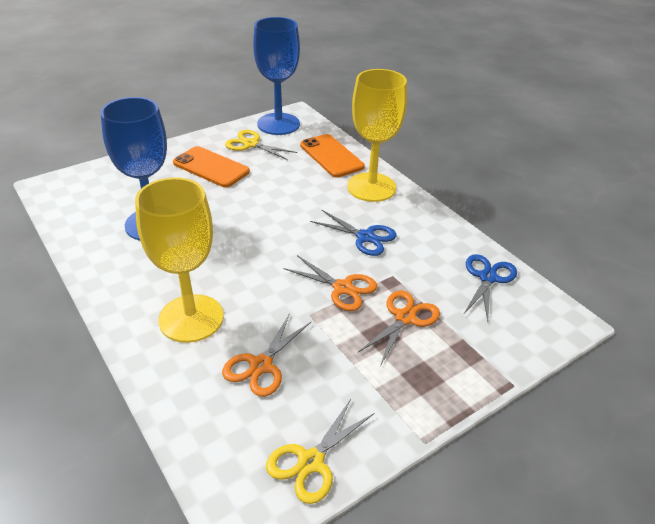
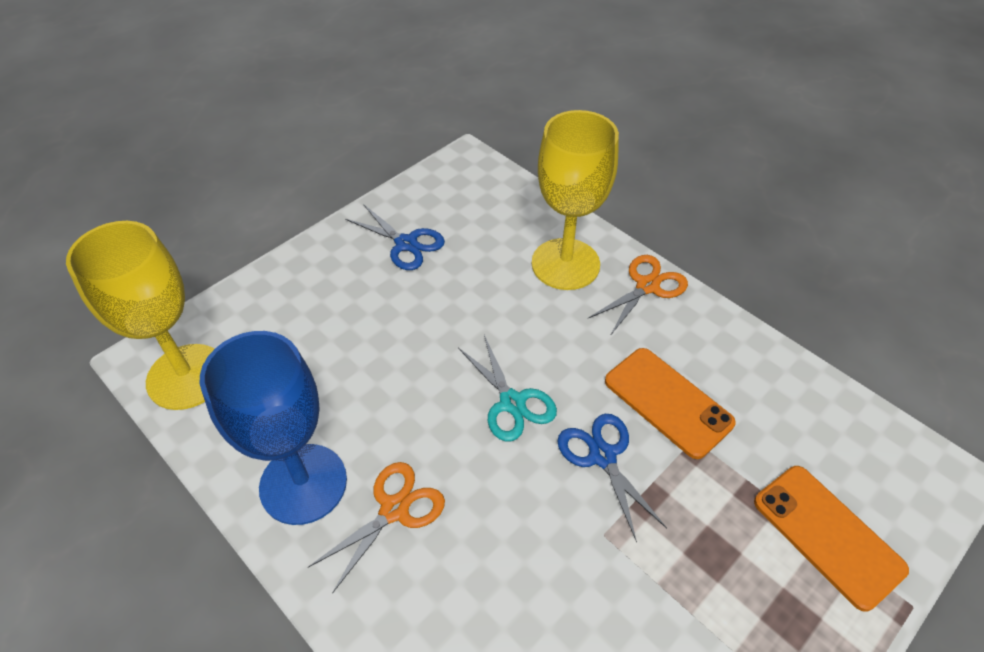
blue goblet: 2 -> 1
orange scissors: 3 -> 2
turquoise scissors: 0 -> 1
yellow scissors: 2 -> 0

